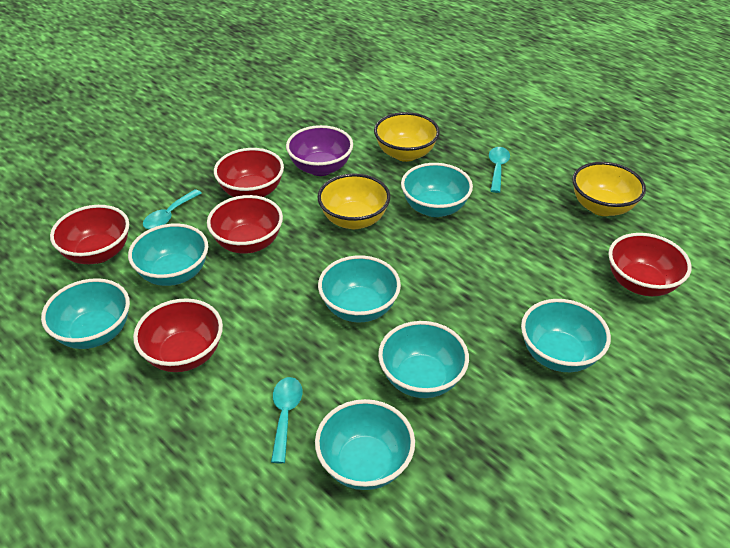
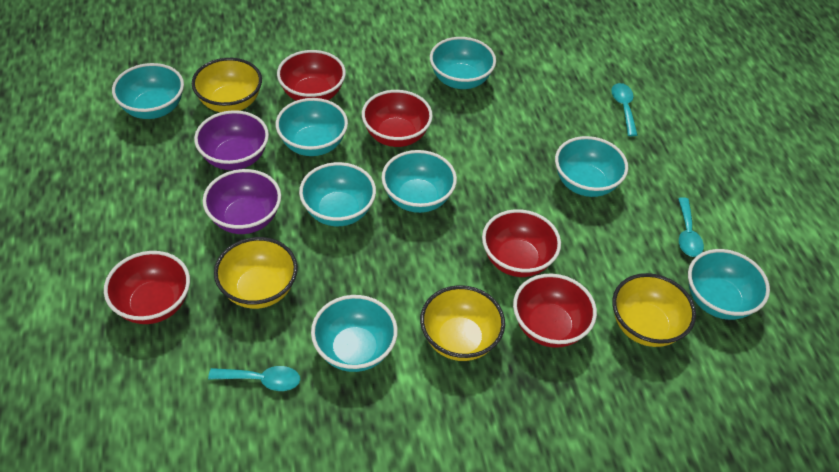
purple bowl: 1 -> 2
turquoise bowl: 7 -> 8
yellow bowl: 3 -> 4

